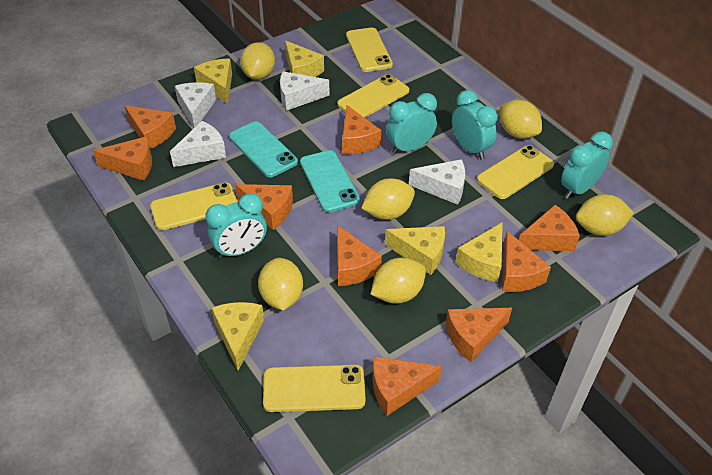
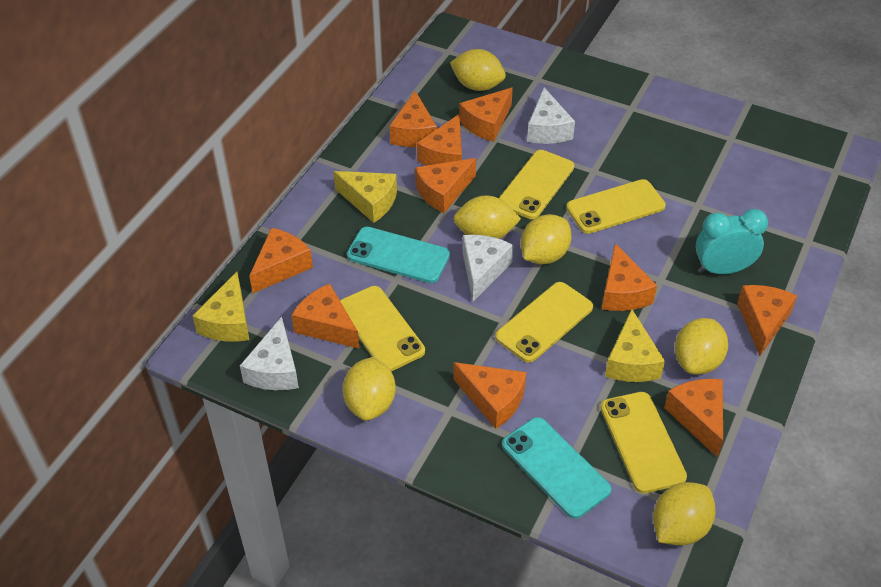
orange cheese: 9 -> 10
turquoise clock: 4 -> 1
white cheese: 4 -> 3
yellow cheese: 5 -> 3

